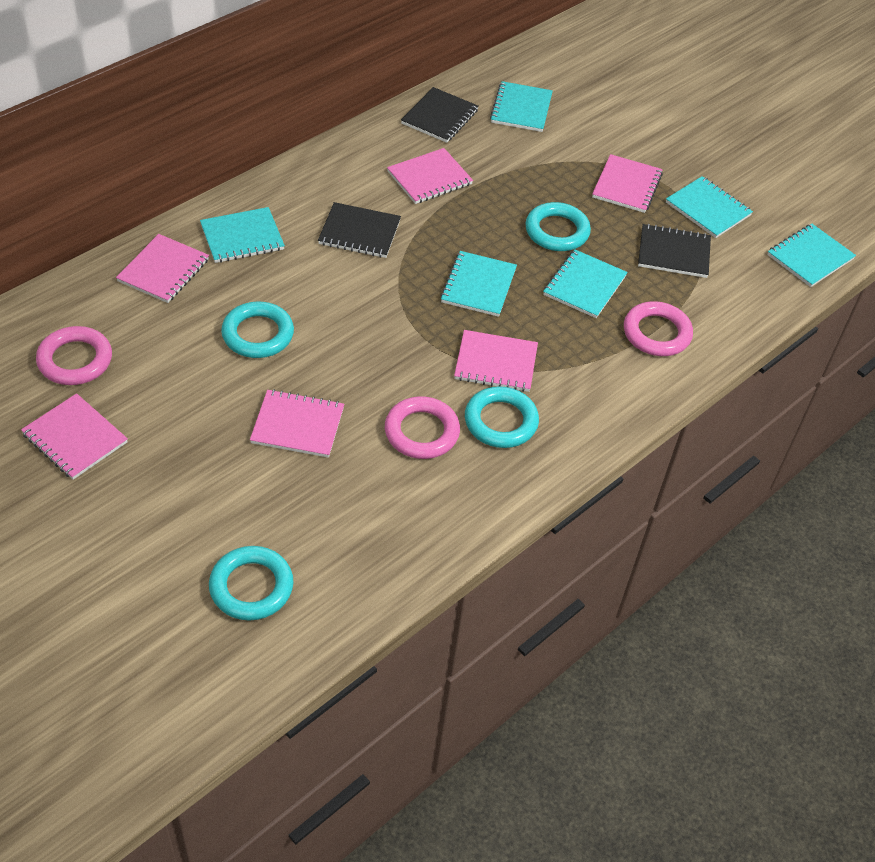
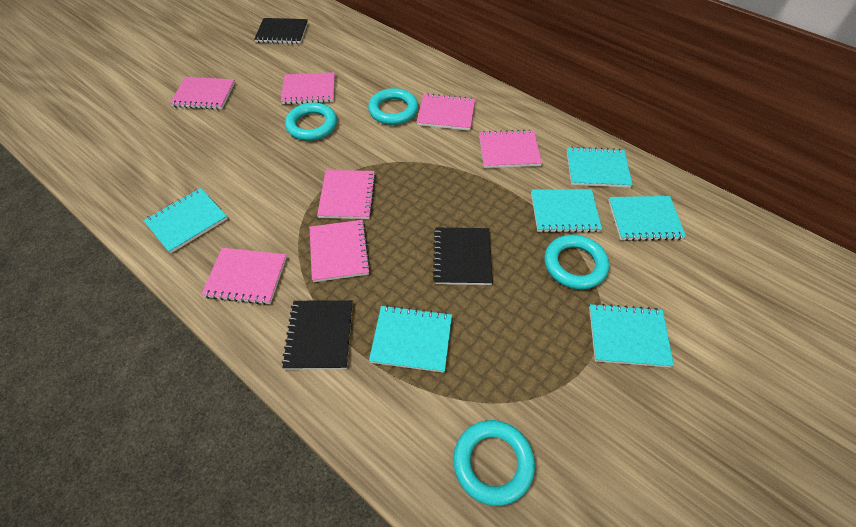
pink notebook: 6 -> 7
pink ring: 3 -> 0

